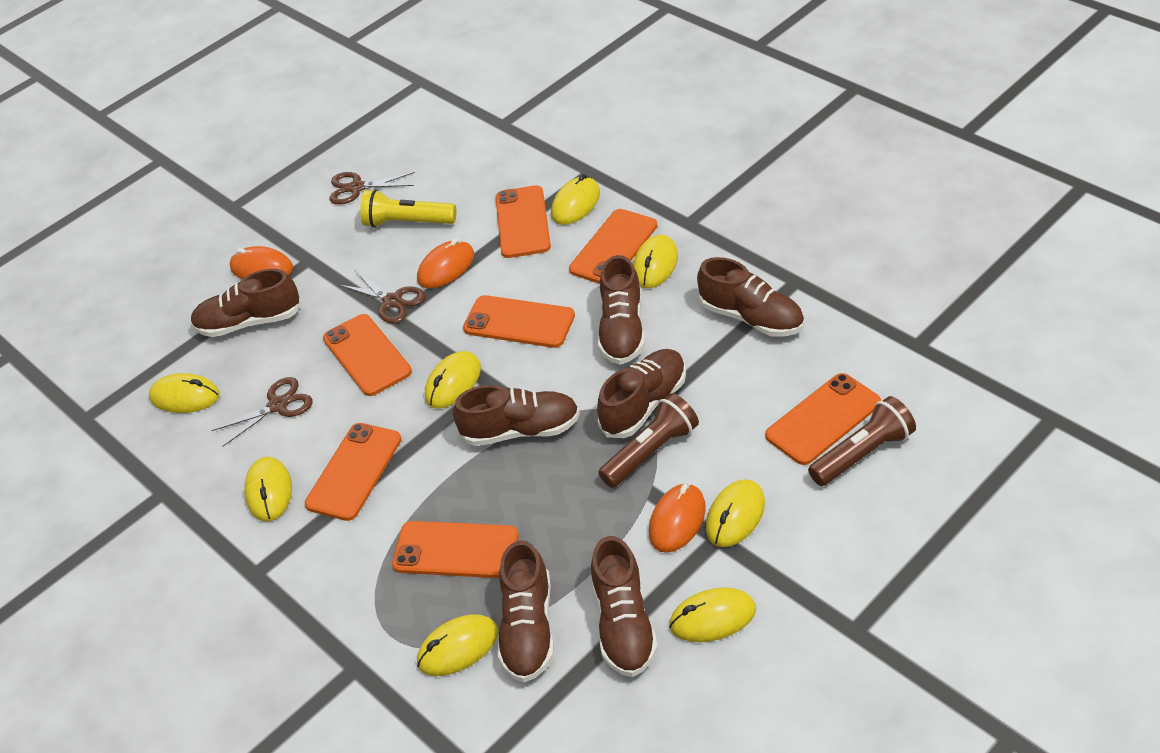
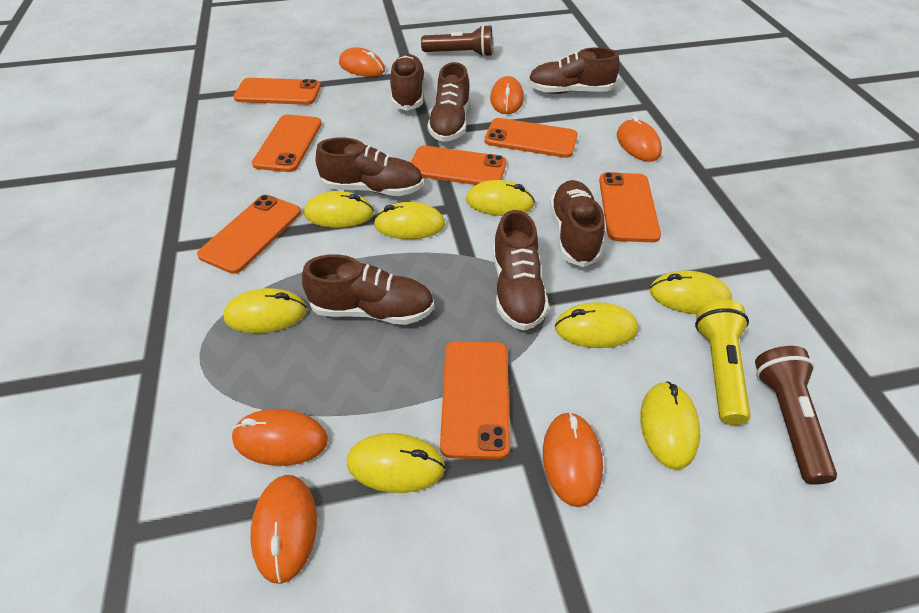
brown scissors: 3 -> 0
orange mouse: 3 -> 6

